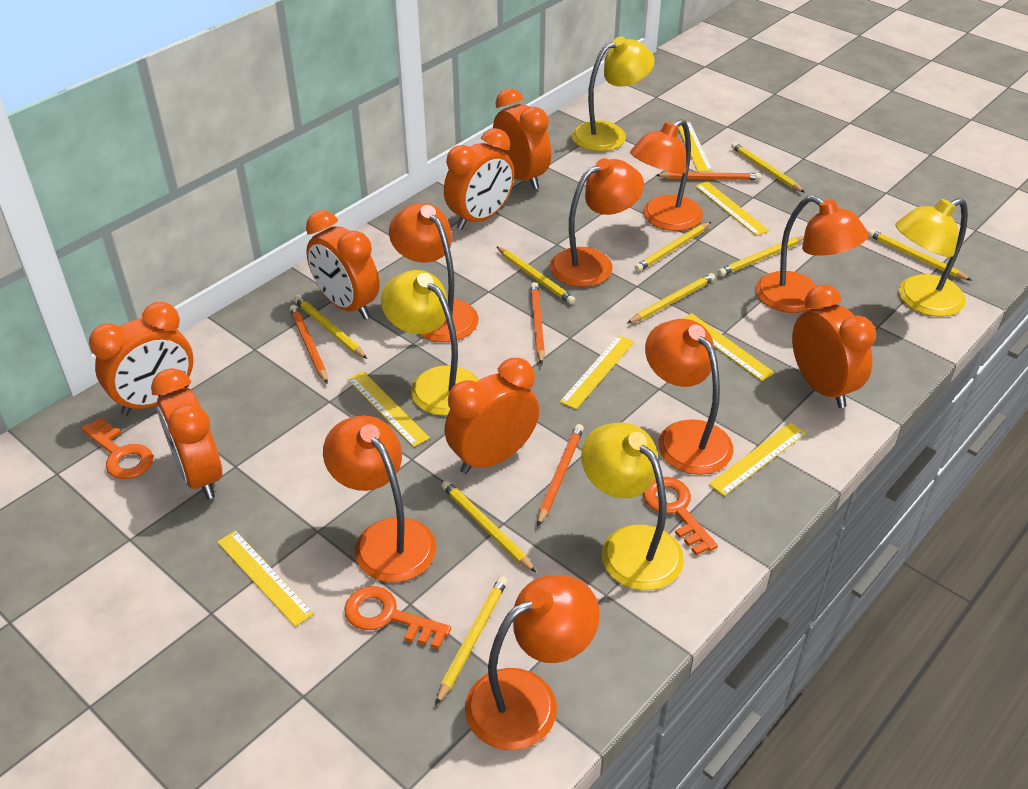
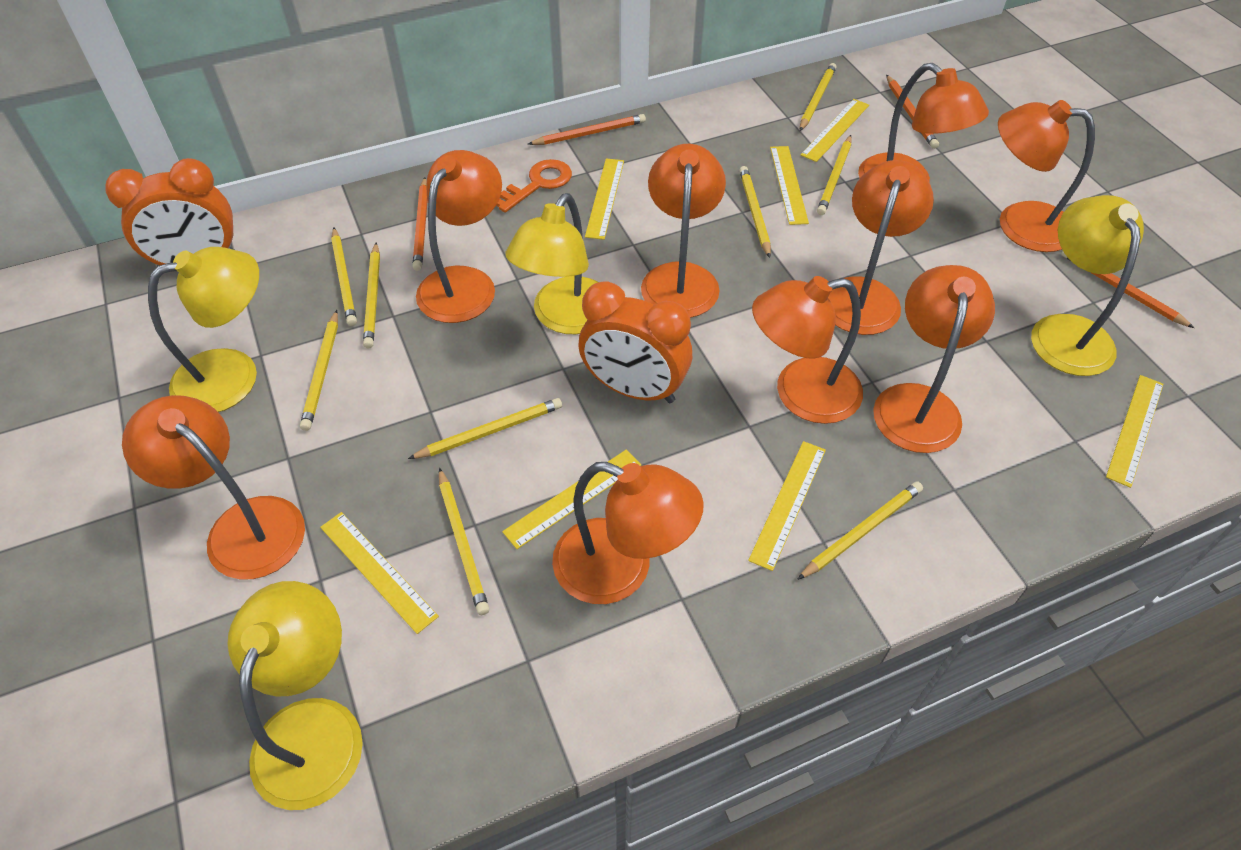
orange clock: 7 -> 2
orange key: 3 -> 1
orange lamp: 7 -> 9

